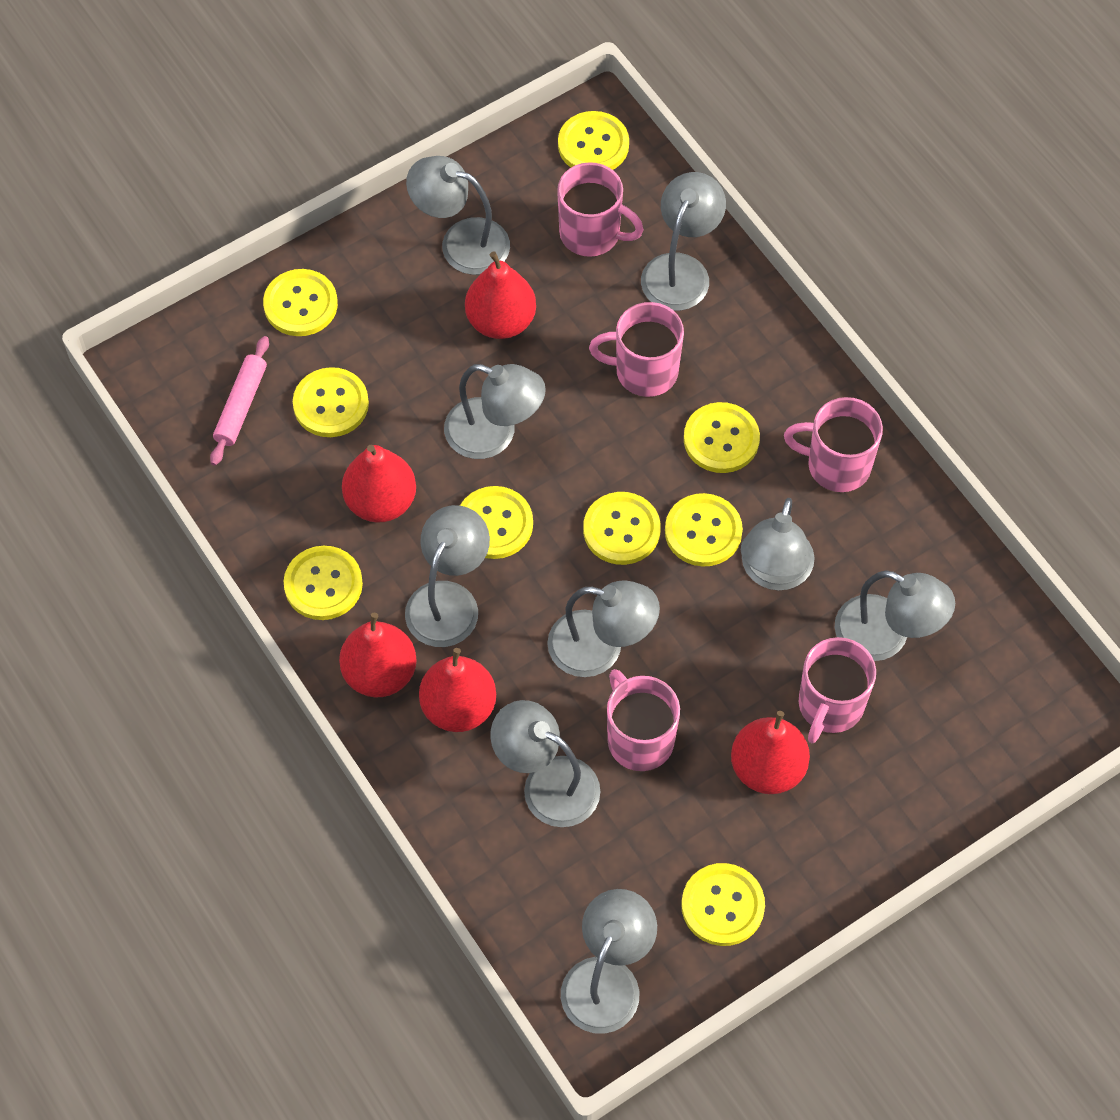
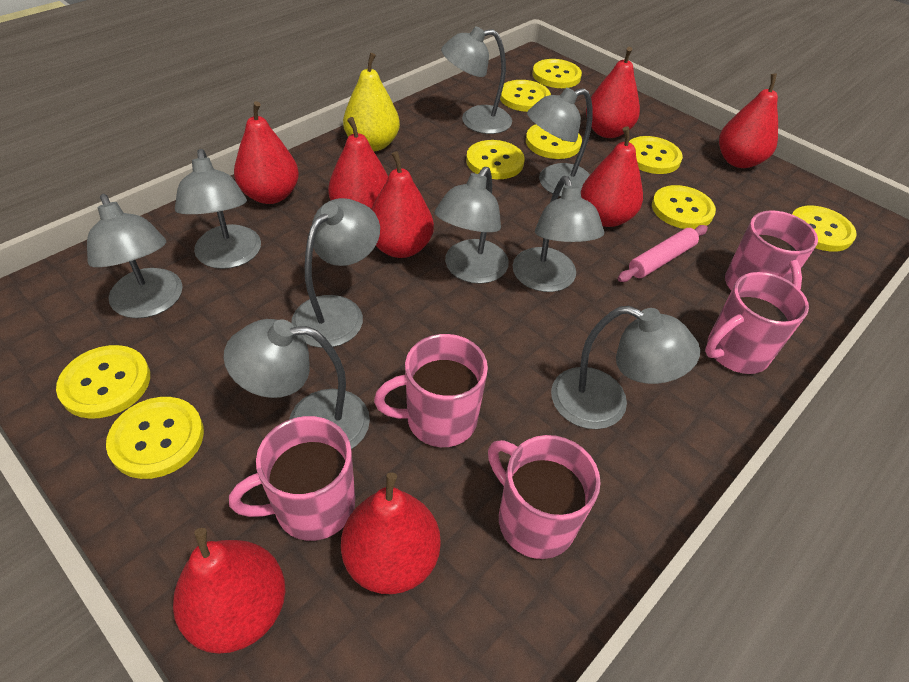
red pear: 5 -> 8
yellow pear: 0 -> 1

